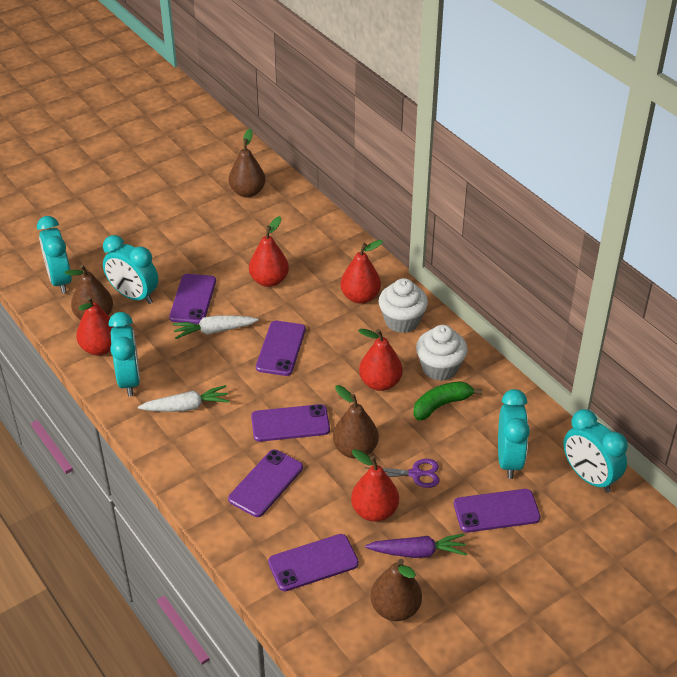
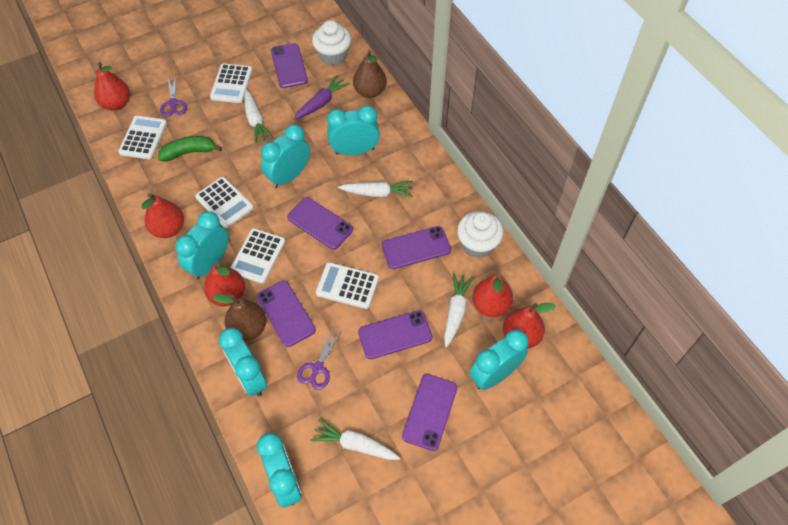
brown pear: 4 -> 2
purple scissors: 1 -> 2
turquoise clock: 5 -> 6
white calculator: 0 -> 5
white carrot: 2 -> 4

